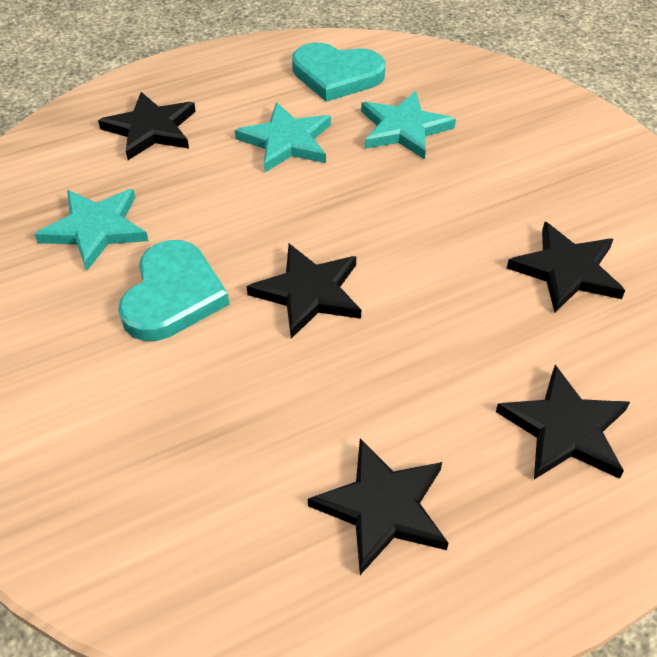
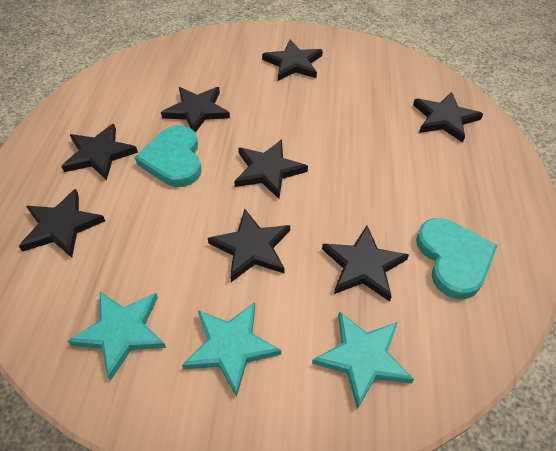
black star: 5 -> 8

